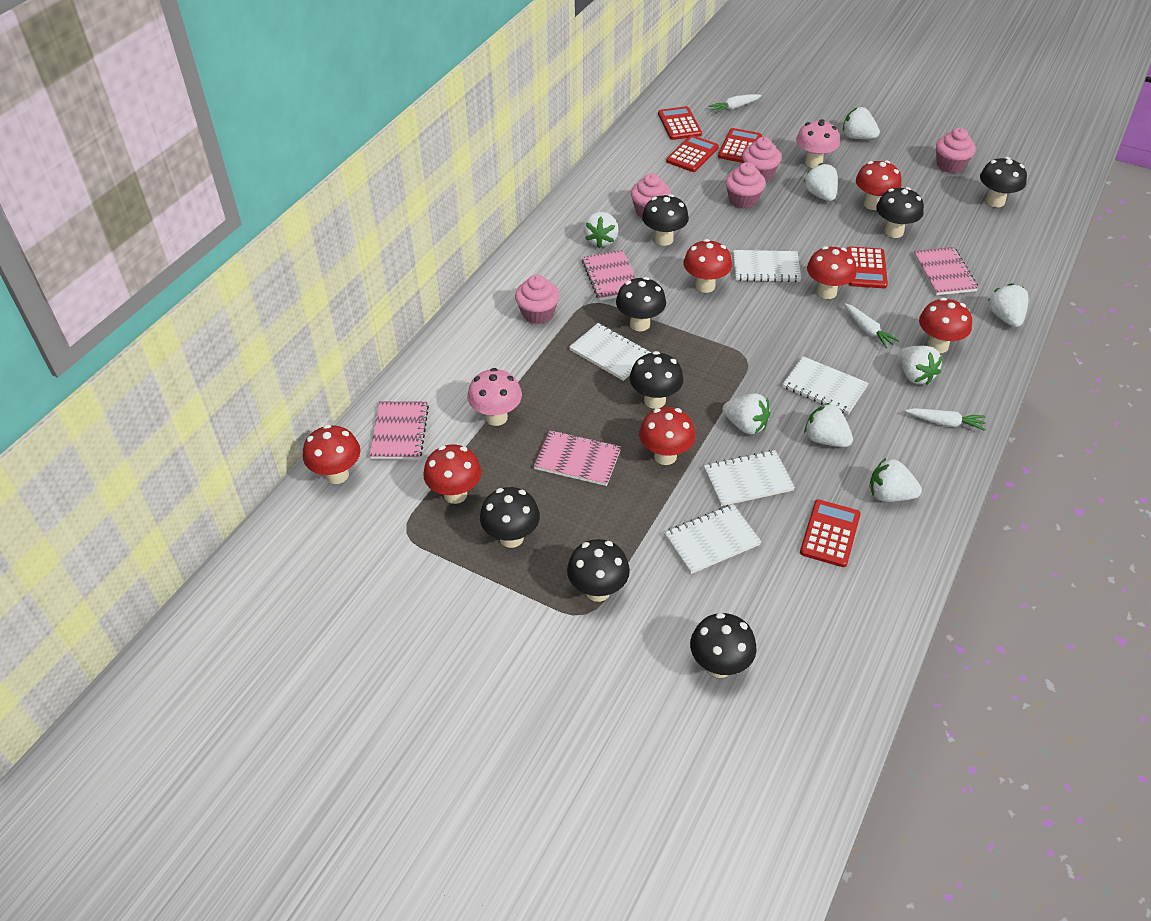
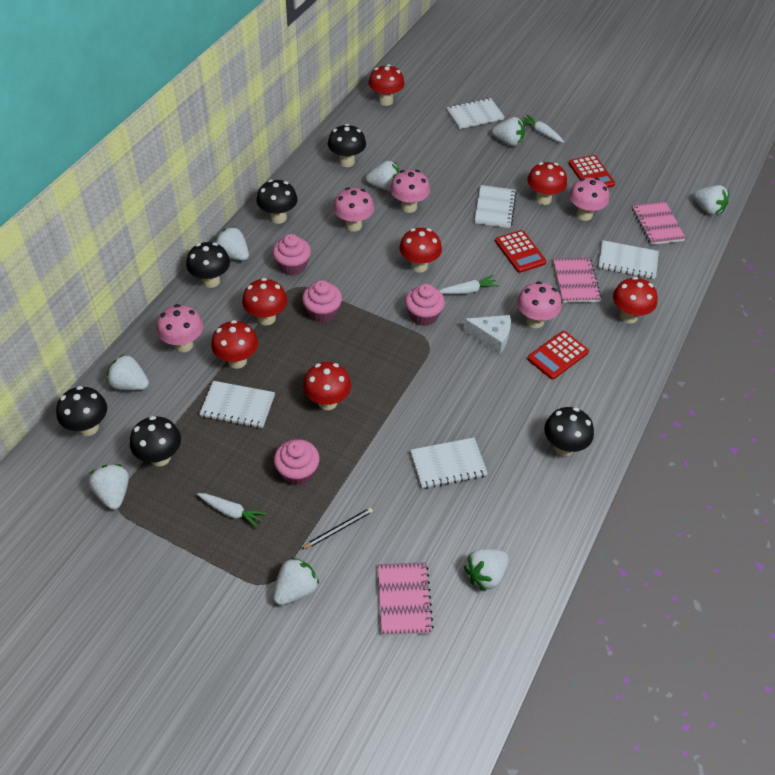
black mushroom: 8 -> 6
black pencil: 0 -> 1
pink cupcake: 5 -> 4
pink mushroom: 2 -> 5
pink notebook: 4 -> 3
red calculator: 5 -> 3
white cheese: 0 -> 1

